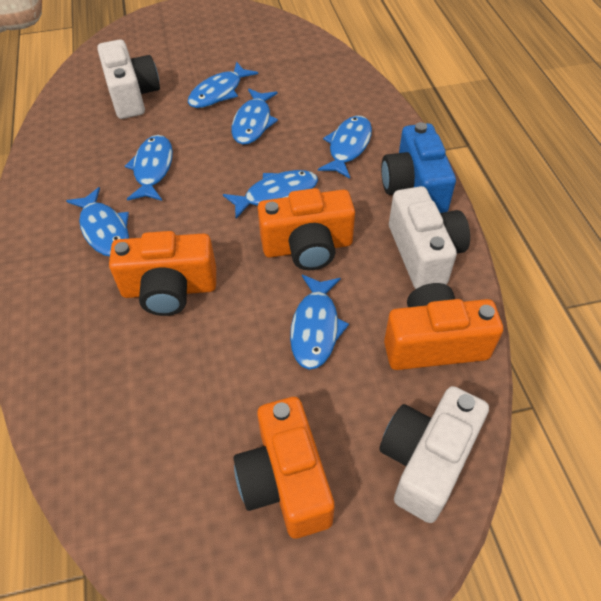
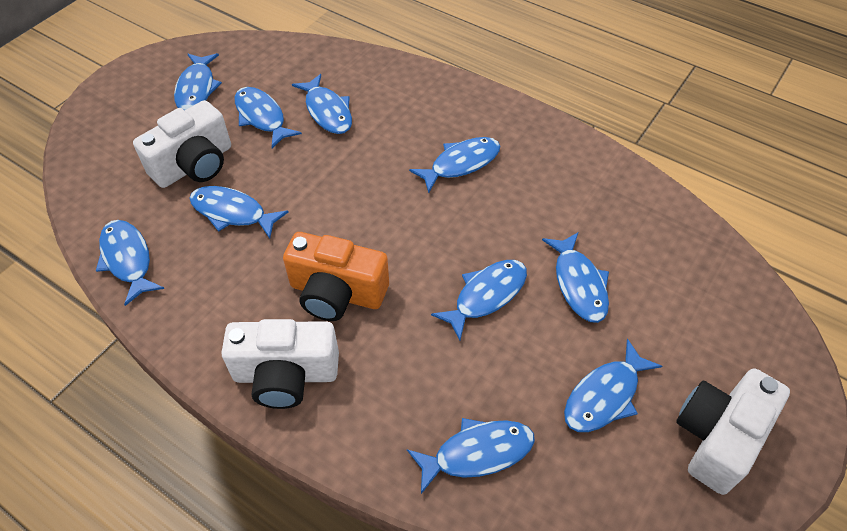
blue camera: 1 -> 0
blue fish: 7 -> 10
orange camera: 4 -> 1

